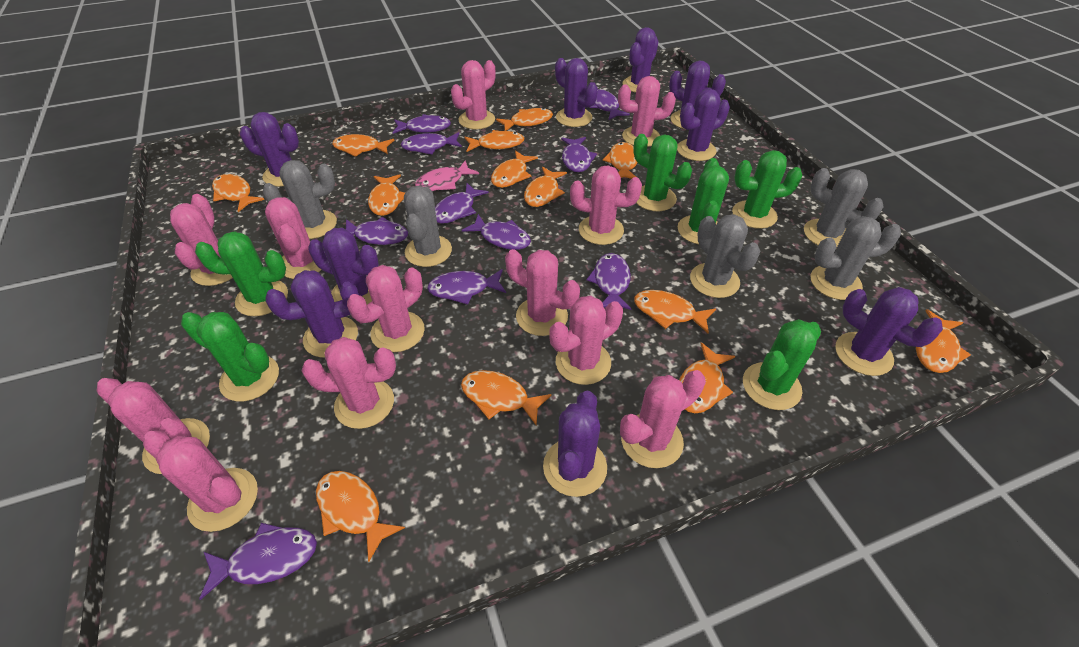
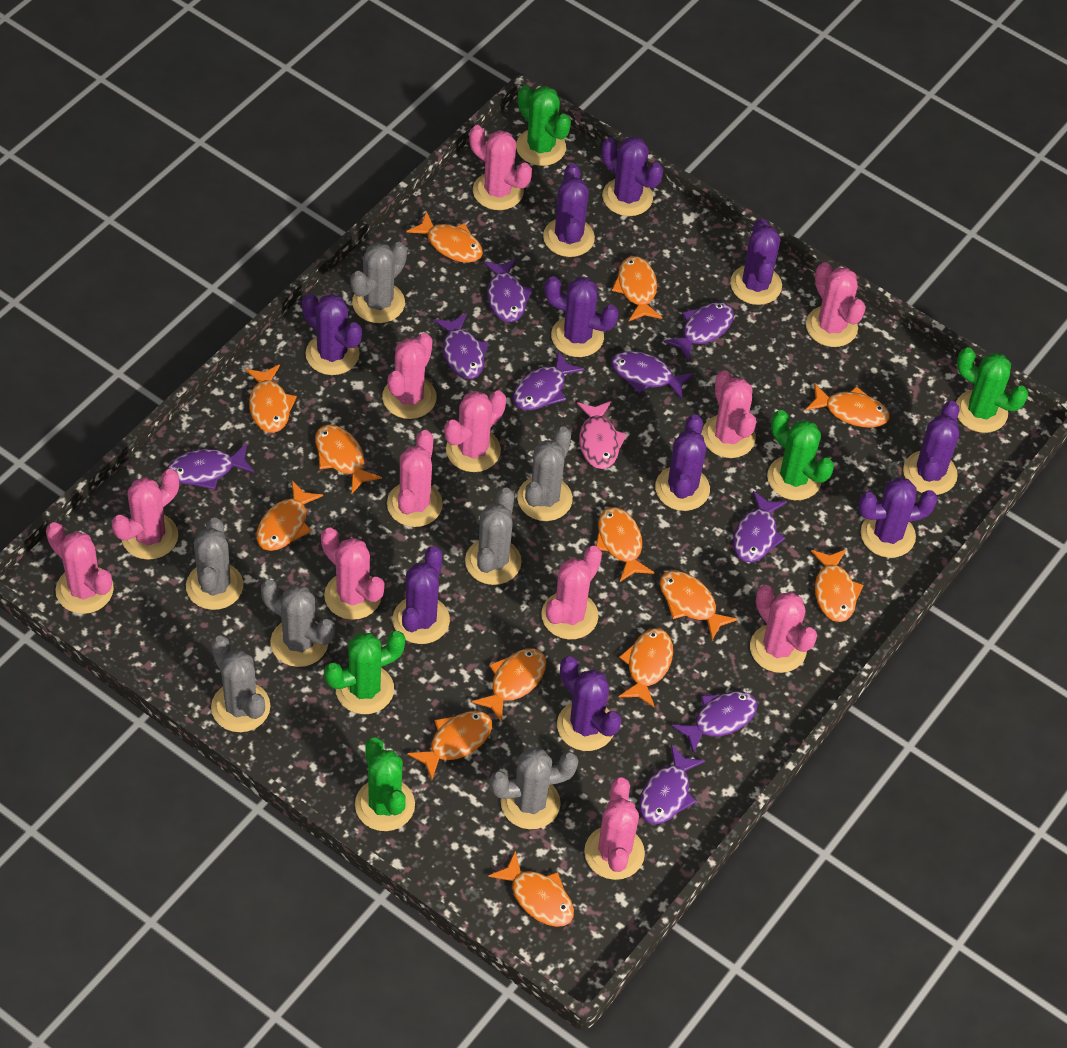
green cactus: 6 -> 5
grey cactus: 5 -> 7
purple cactus: 9 -> 10
purple fish: 10 -> 9

